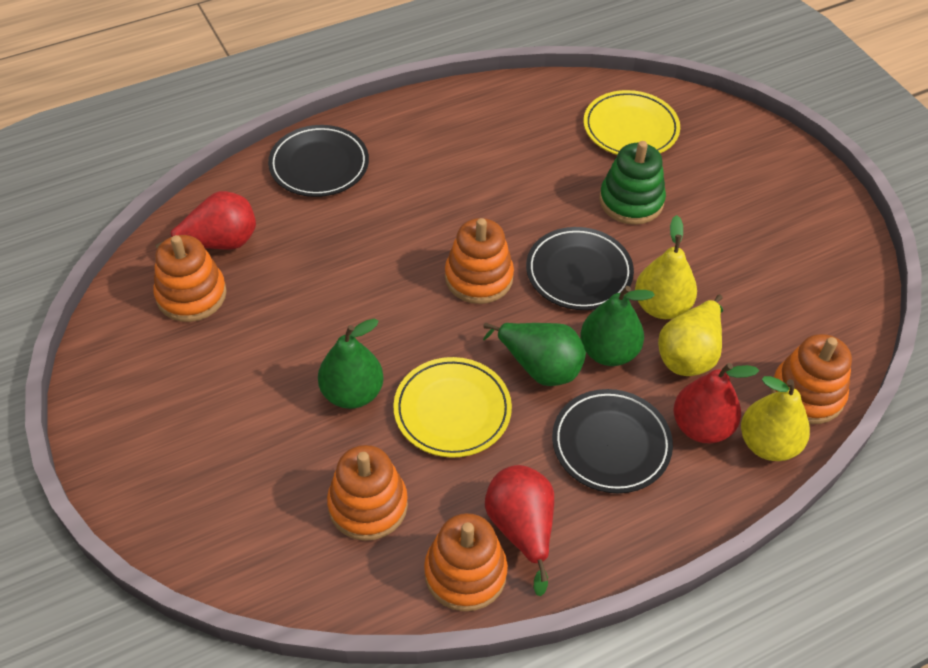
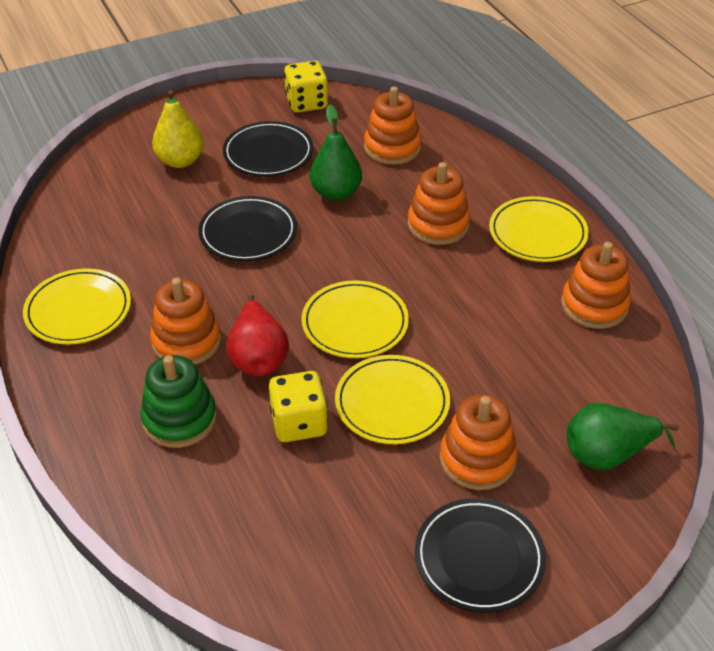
green pear: 3 -> 2
red pear: 3 -> 1
yellow dice: 0 -> 2
yellow pear: 3 -> 1
yellow plate: 2 -> 4

